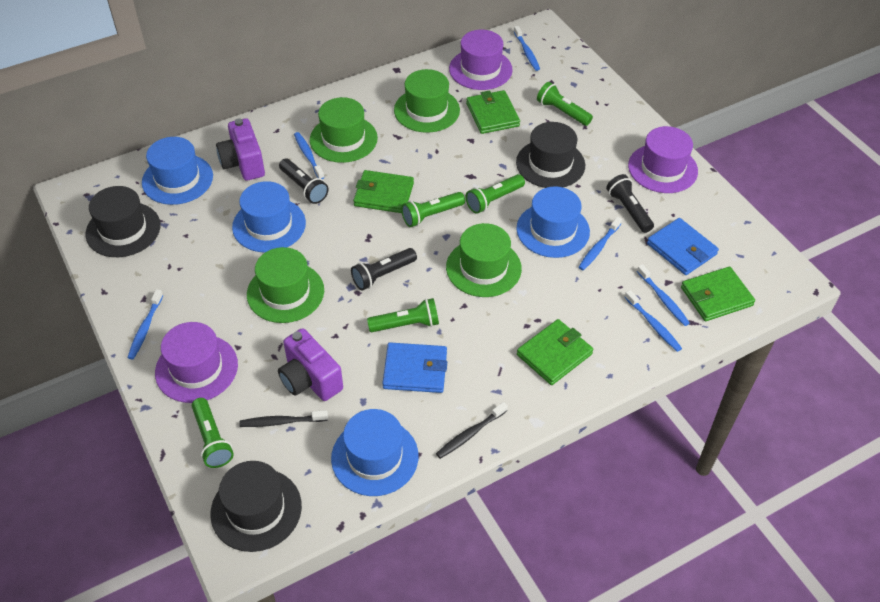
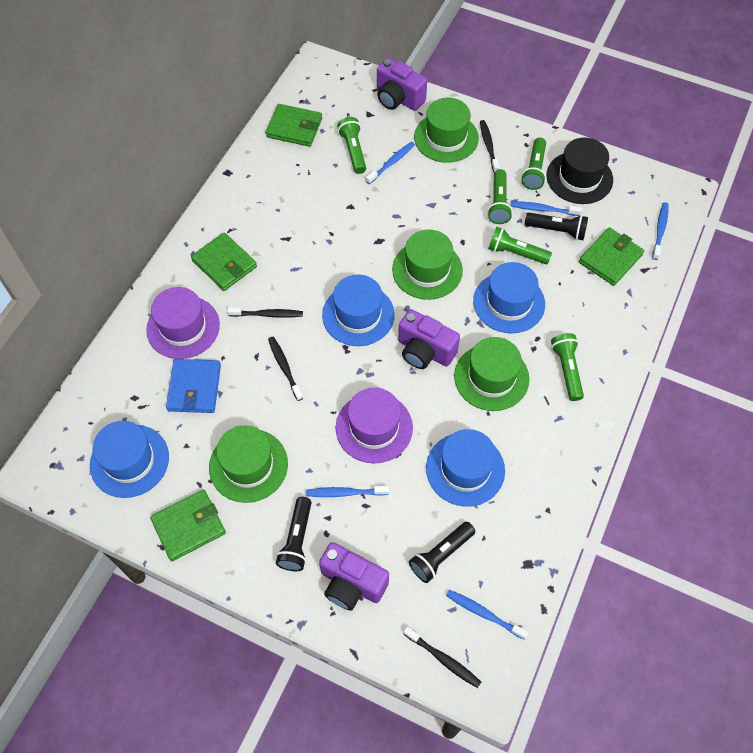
black hat: 3 -> 1
black toothbrush: 2 -> 4
blue toothbrush: 6 -> 5
blue wallet: 2 -> 1
purple camera: 2 -> 3
purple hat: 3 -> 2

